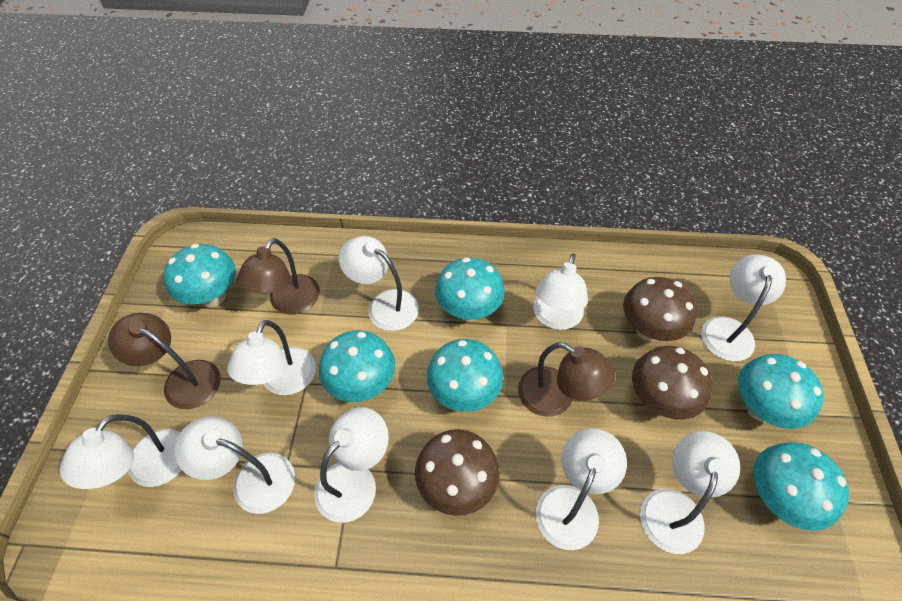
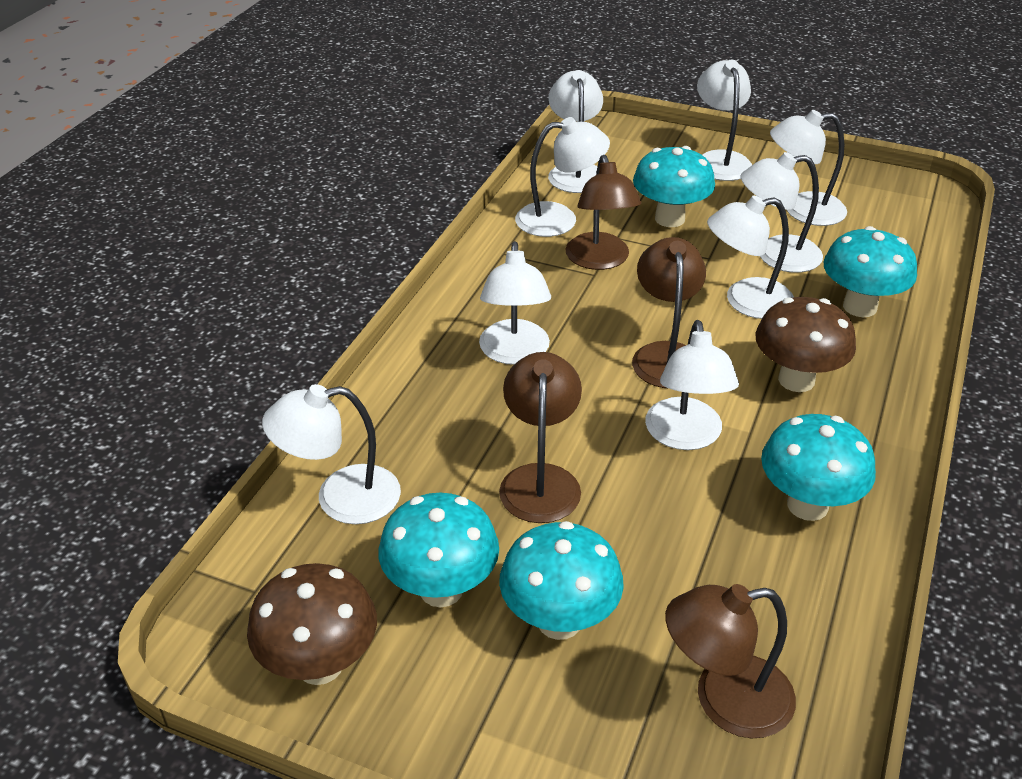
brown lamp: 3 -> 4
brown mushroom: 3 -> 2
turquoise mushroom: 6 -> 5

